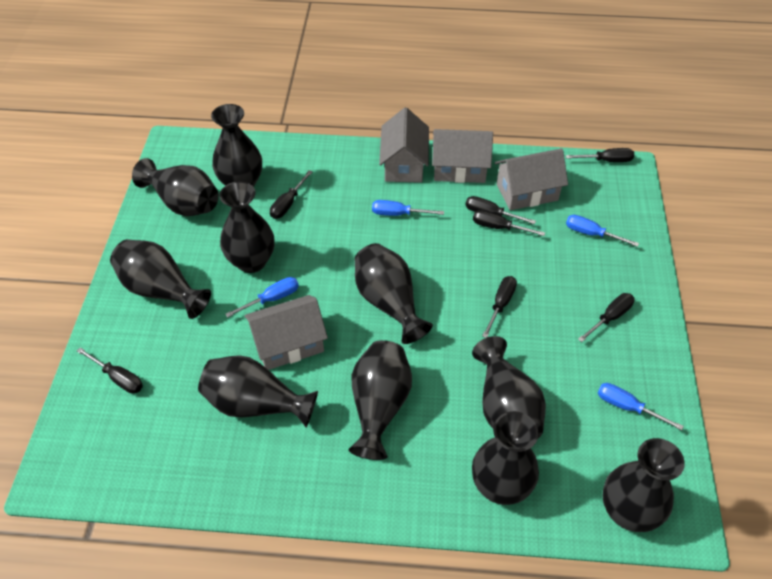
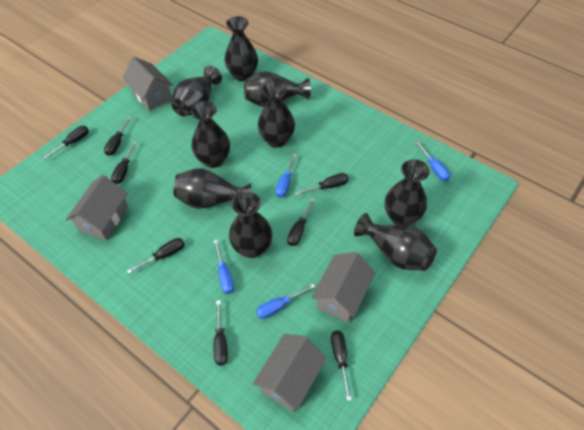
black screwdriver: 7 -> 8
black vase: 10 -> 9

